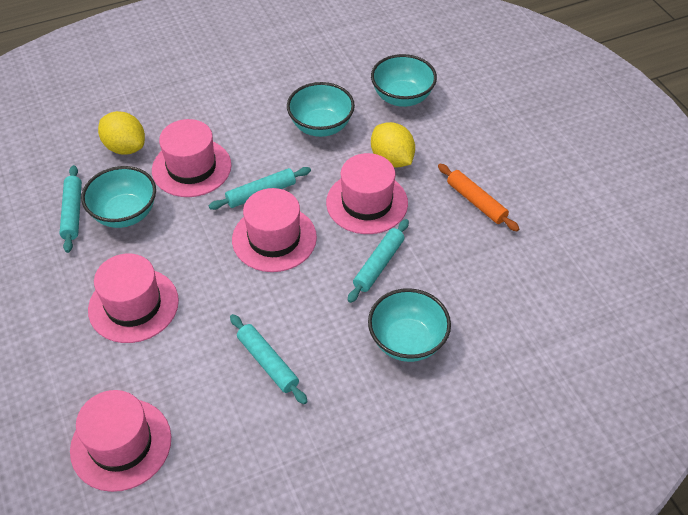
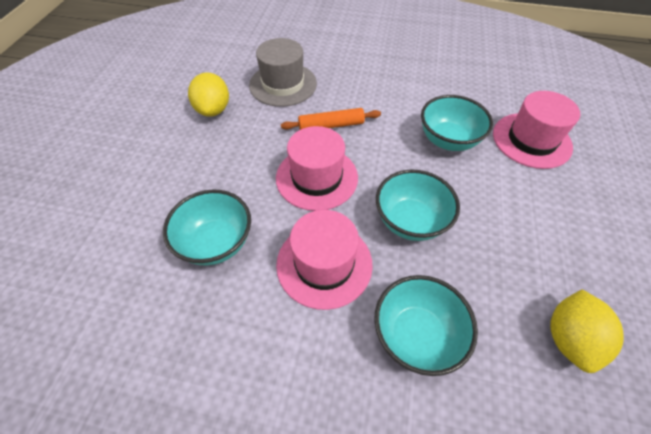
grey hat: 0 -> 1
pink hat: 5 -> 3
turquoise rolling pin: 4 -> 0

